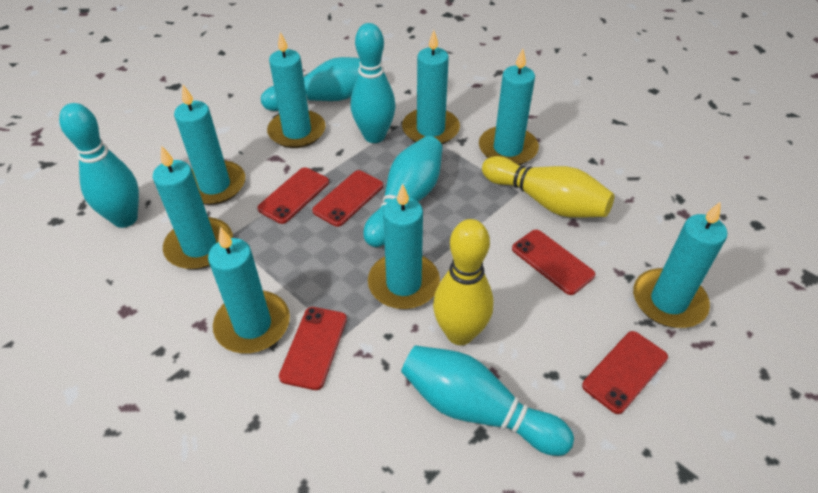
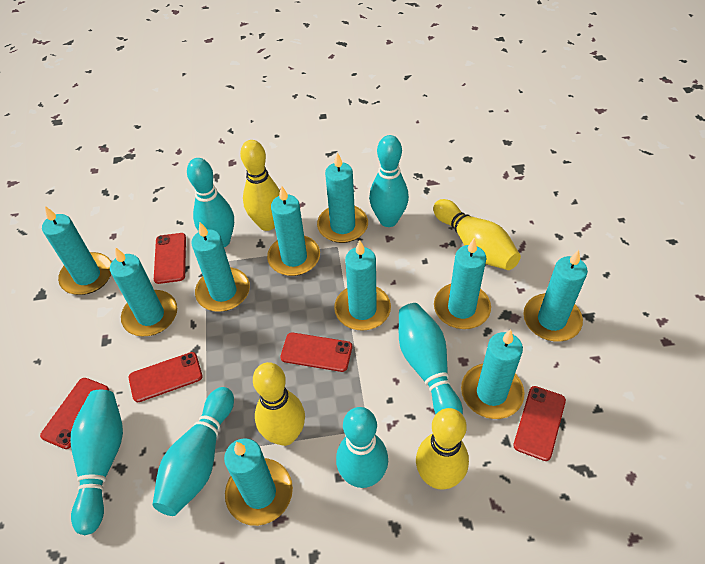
turquoise bowling pin: 5 -> 6
turquoise candle: 8 -> 10
yellow bowling pin: 2 -> 4

